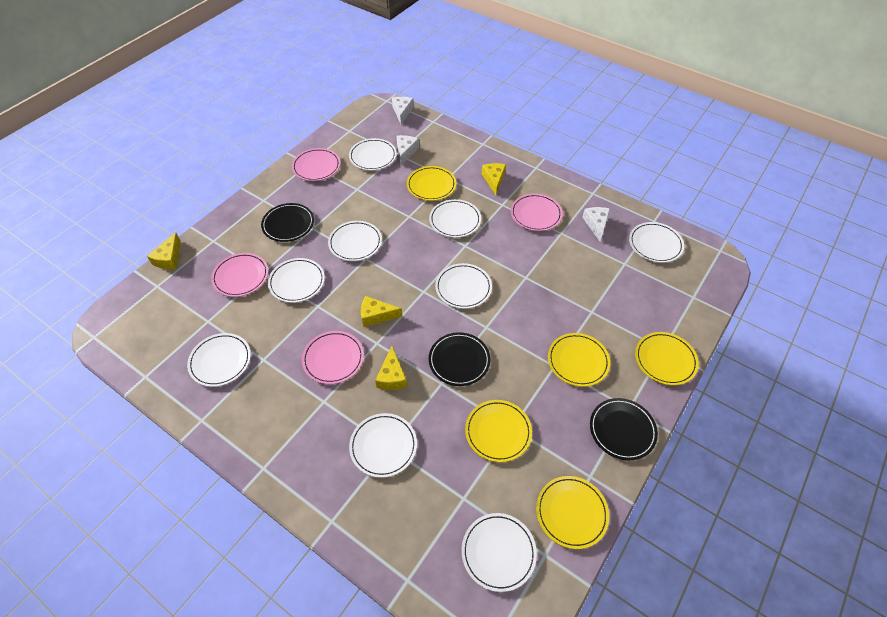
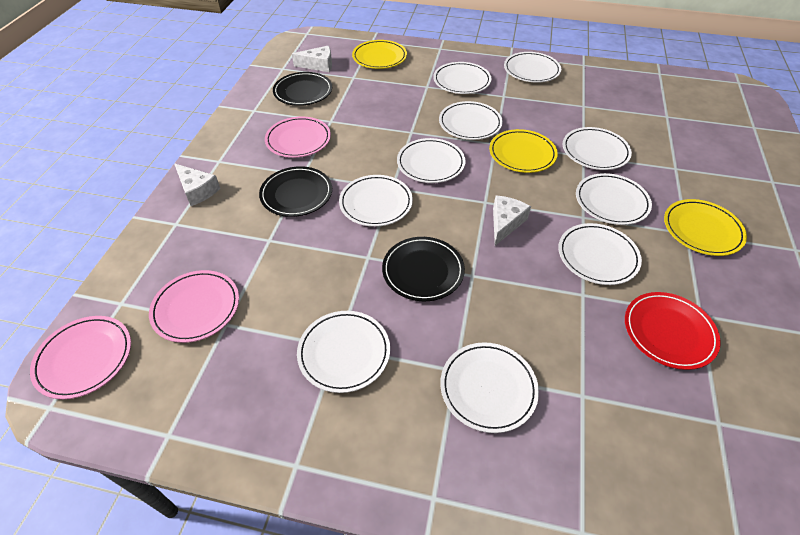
pink plate: 4 -> 3
red plate: 0 -> 1
white plate: 9 -> 10
yellow cheese: 4 -> 0
yellow plate: 5 -> 3

